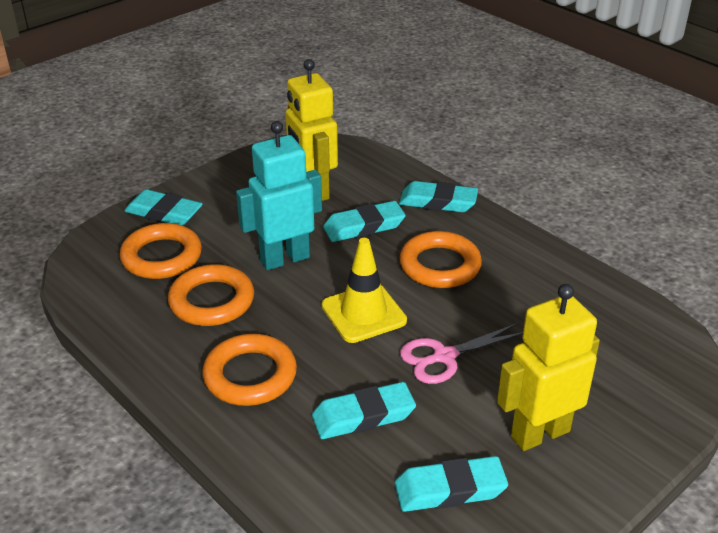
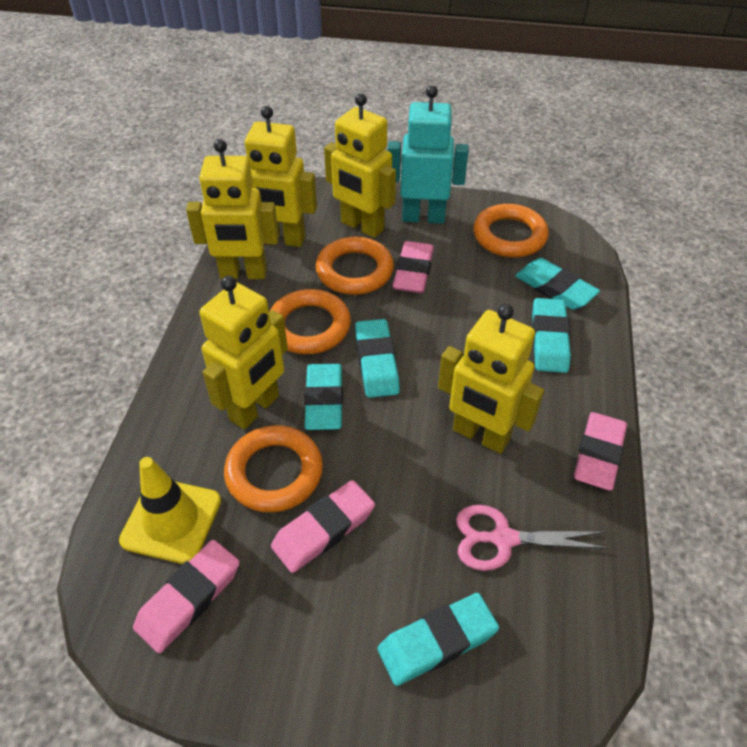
pink eraser: 0 -> 4
yellow robot: 2 -> 5

